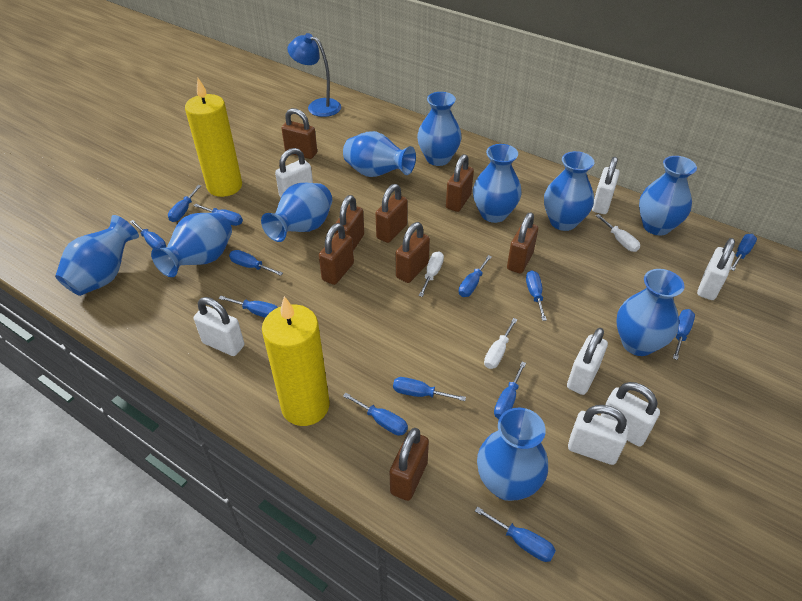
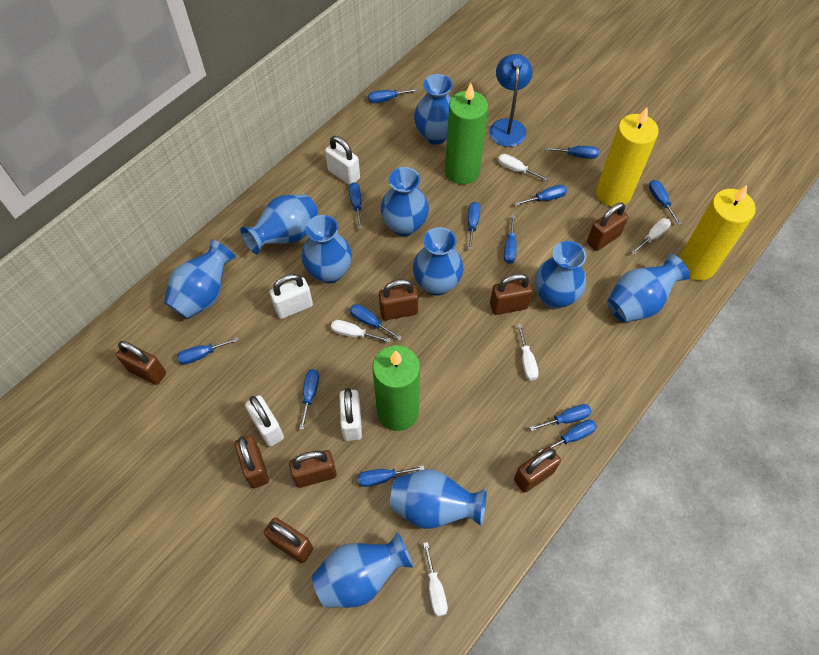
green candle: 0 -> 2
white padlock: 7 -> 4
white screwdriver: 3 -> 5

